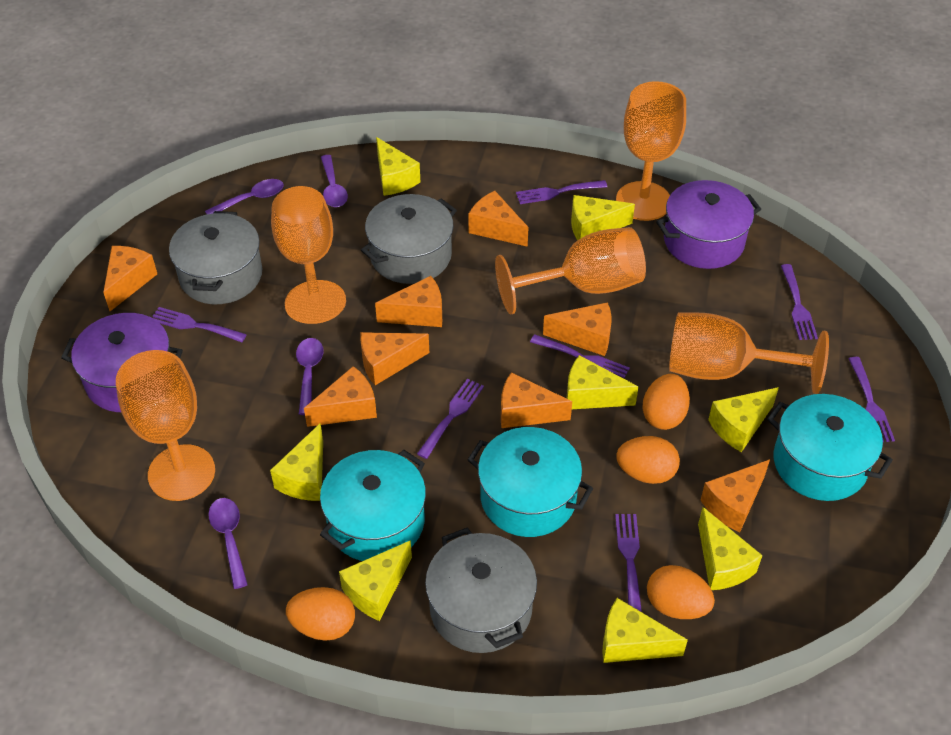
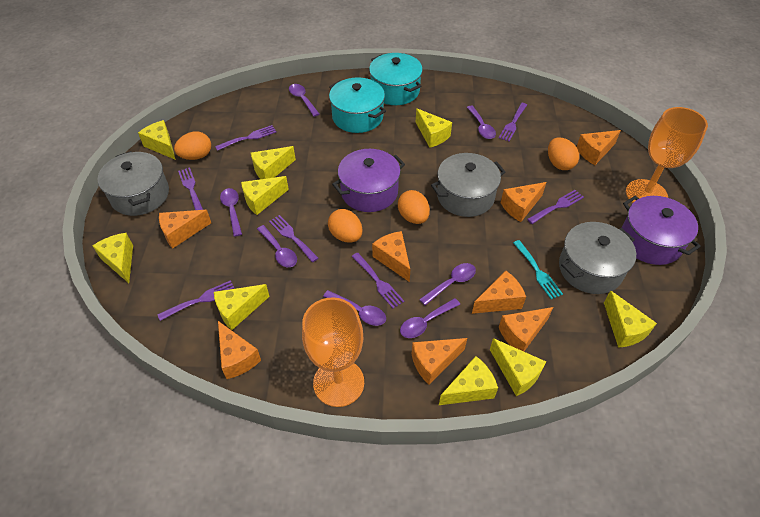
orange goblet: 5 -> 2
purple spoon: 4 -> 7
turquoise fork: 0 -> 1
turquoise pot: 3 -> 2
yellow cheese: 8 -> 9

